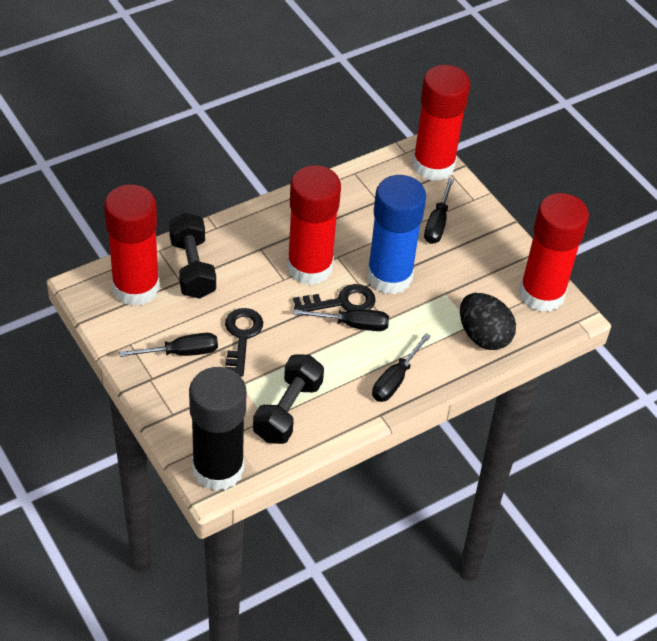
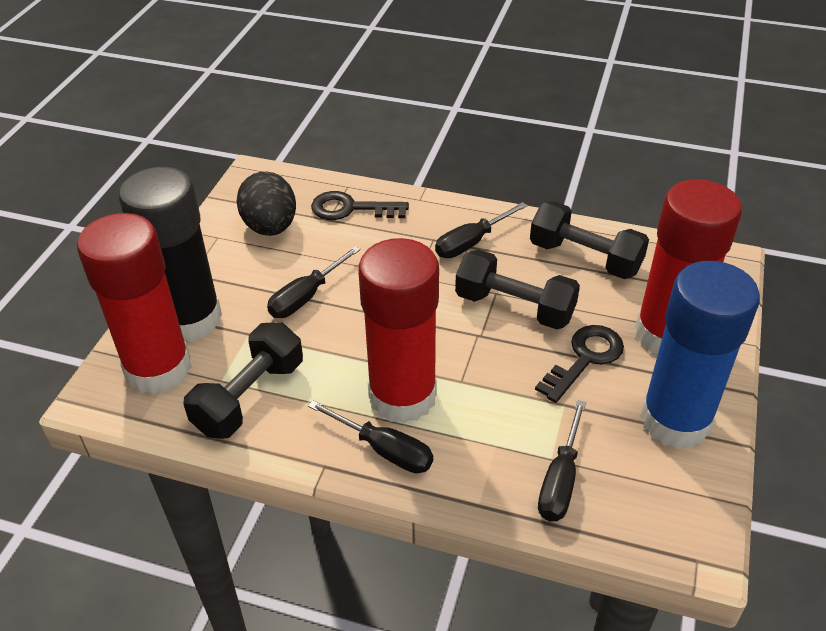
black dumbbell: 2 -> 3
red glue stick: 4 -> 3

